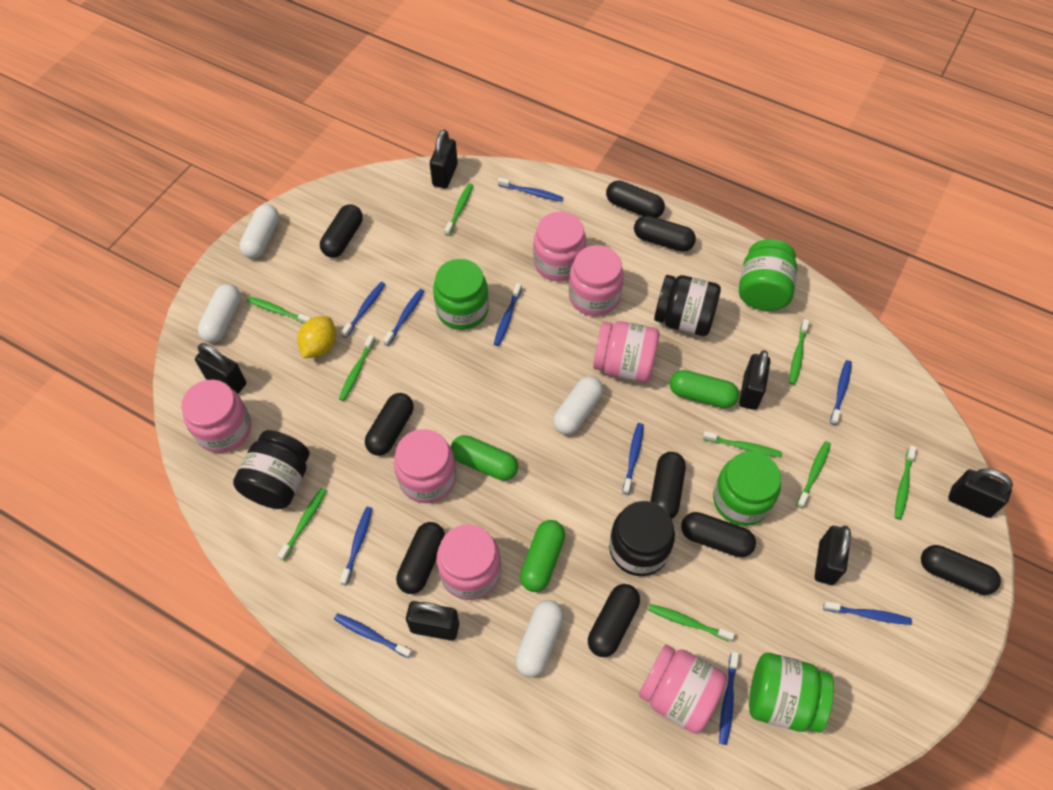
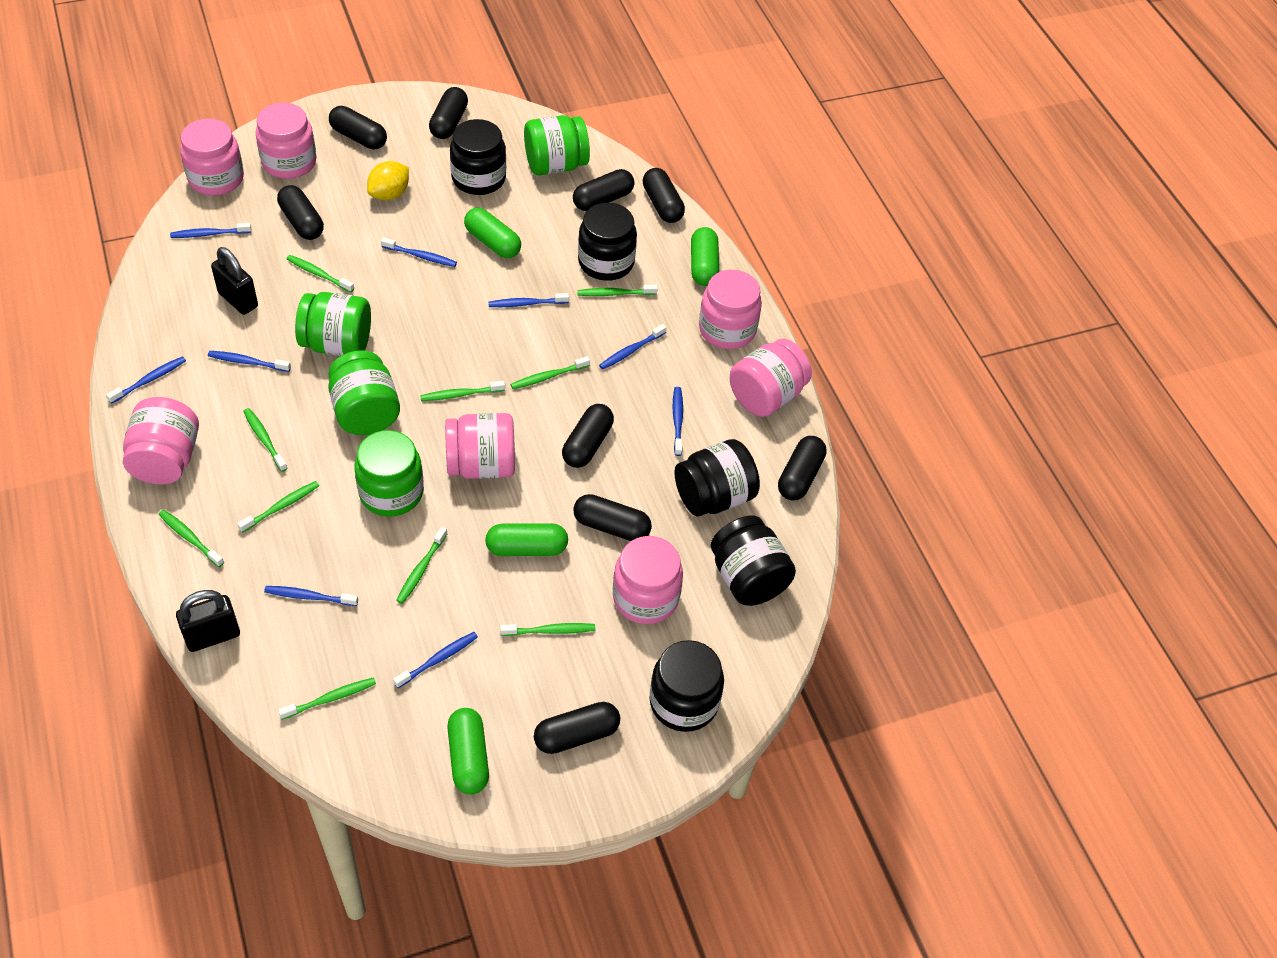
black jar: 3 -> 5
black padlock: 6 -> 2
blue toothbrush: 10 -> 9
green capsule: 3 -> 4
green toothbrush: 9 -> 10
white capsule: 4 -> 0

